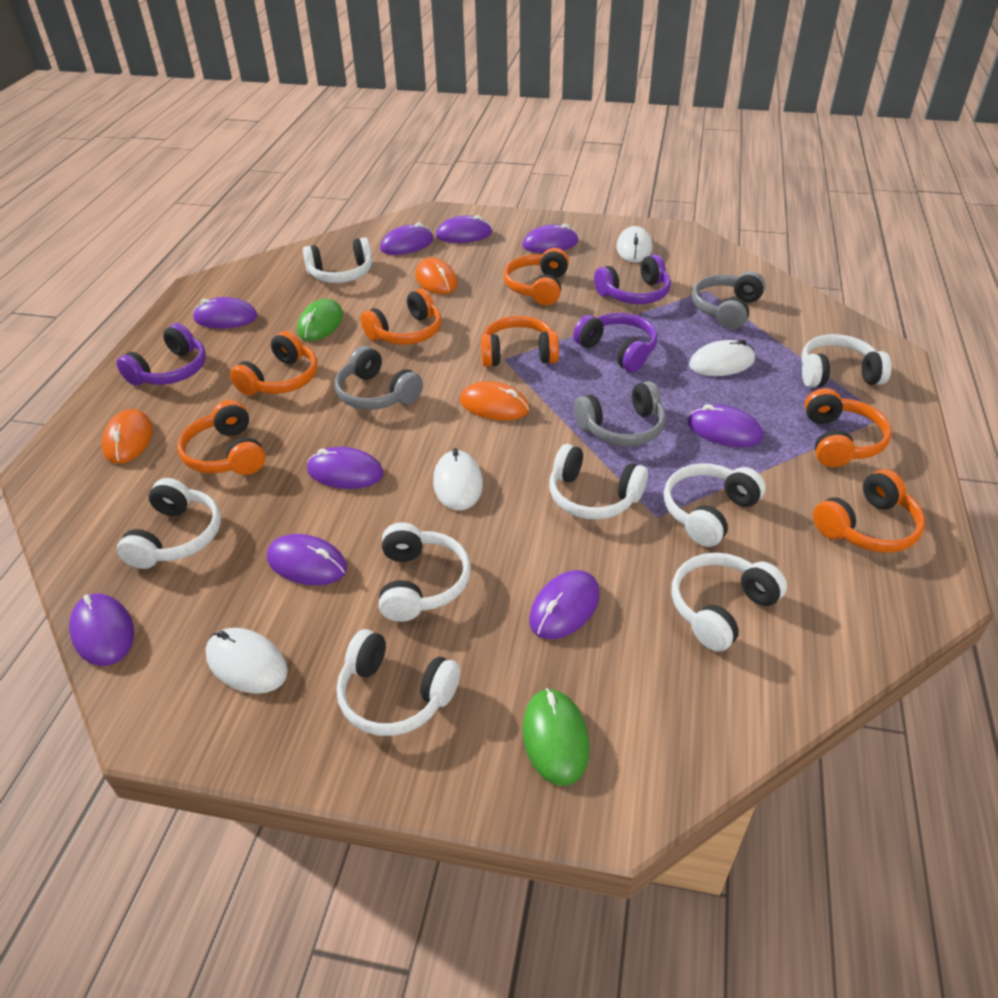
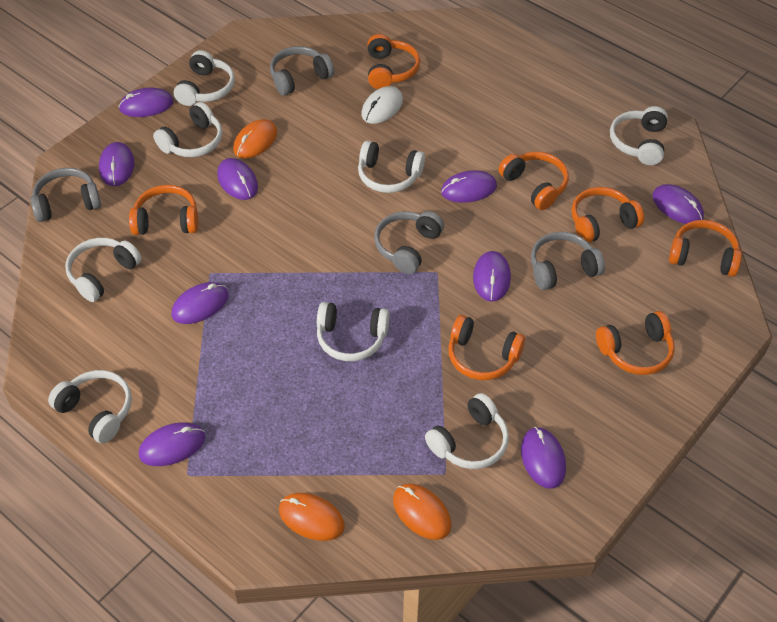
green mouse: 2 -> 0
grey headphones: 3 -> 4
purple headphones: 3 -> 0
white mouse: 4 -> 1

